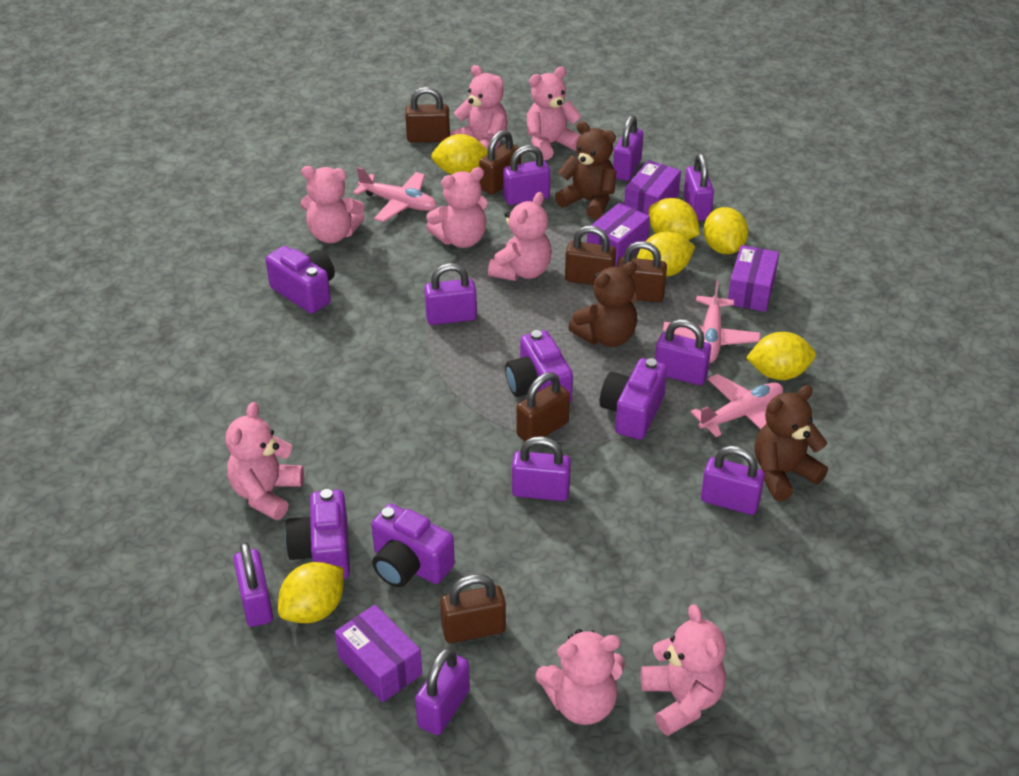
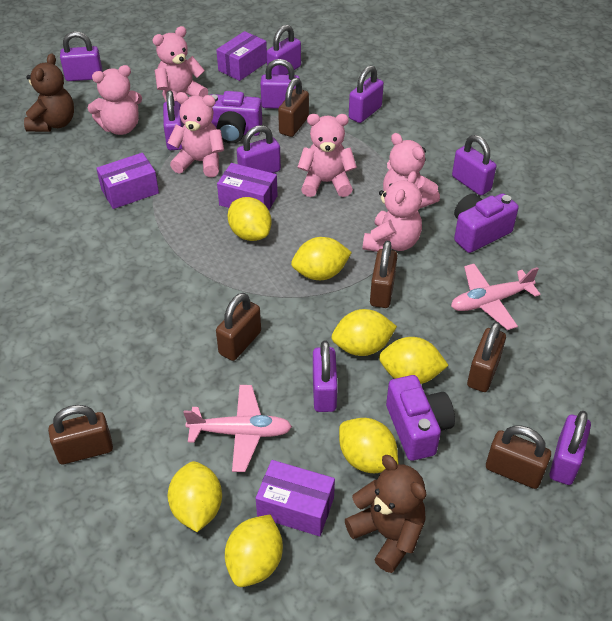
brown teddy bear: 3 -> 2
pink plane: 3 -> 2
pink teddy bear: 8 -> 6
purple camera: 5 -> 3
yellow lemon: 6 -> 7

